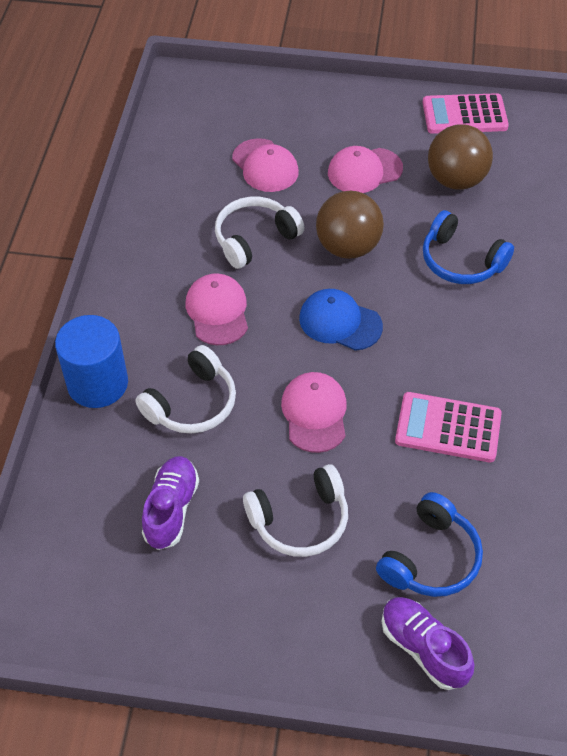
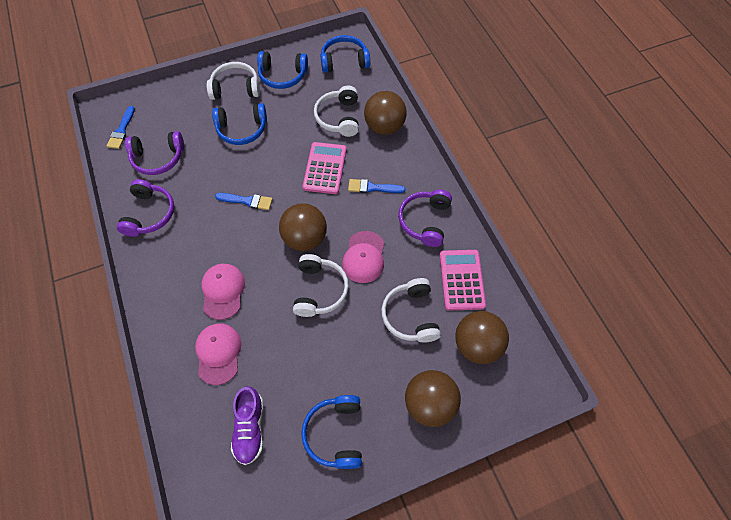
blue brush: 0 -> 3
blue cap: 1 -> 0
blue cylinder: 1 -> 0
blue headphones: 2 -> 4
brown ball: 2 -> 4
pink cap: 4 -> 3
purple headphones: 0 -> 3
purple shoe: 2 -> 1
white headphones: 3 -> 4

